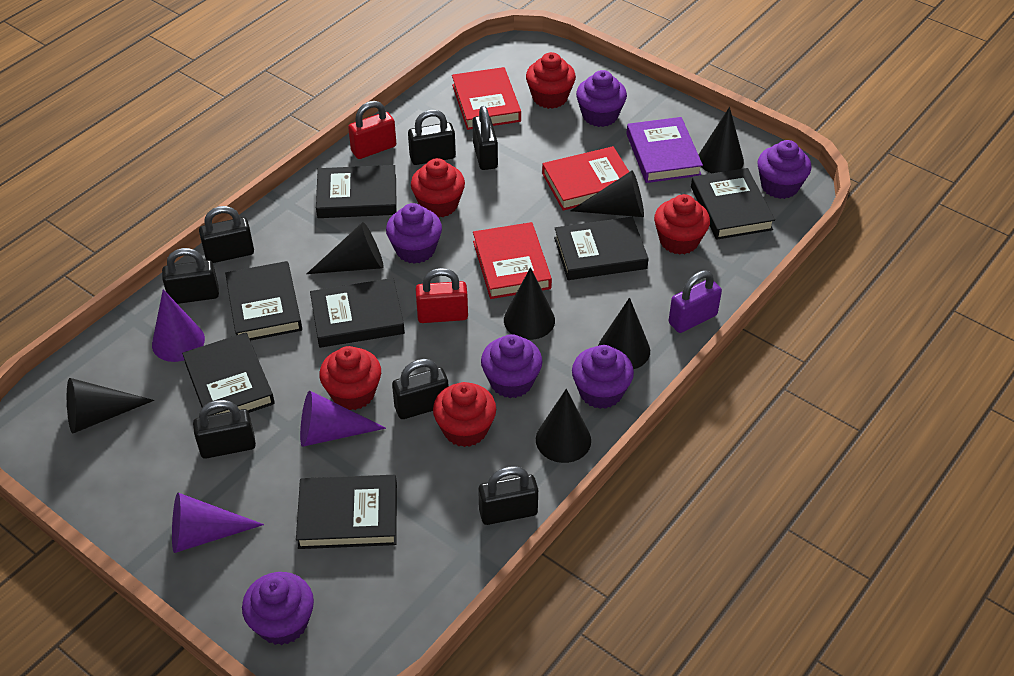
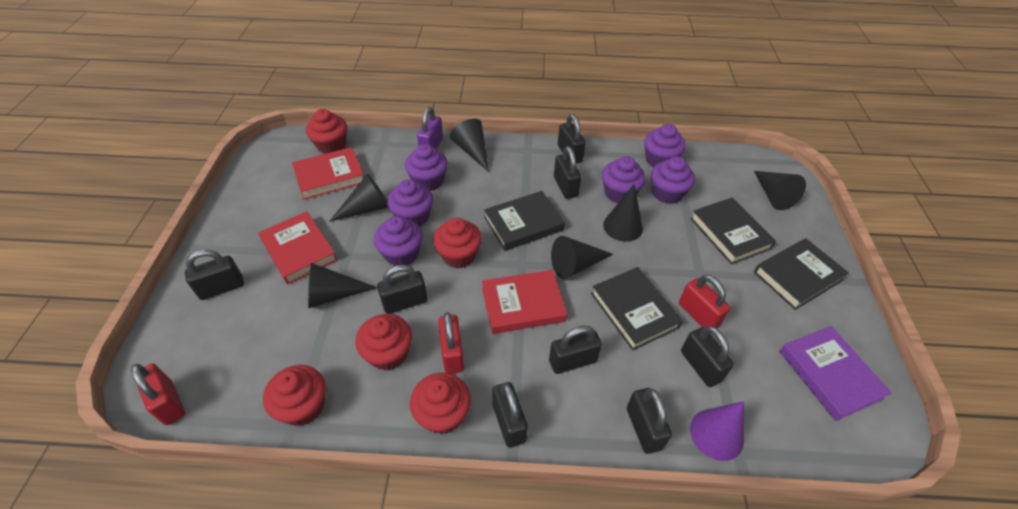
black book: 7 -> 4
black cone: 7 -> 6
black padlock: 7 -> 8
purple cone: 3 -> 1
red padlock: 2 -> 3

